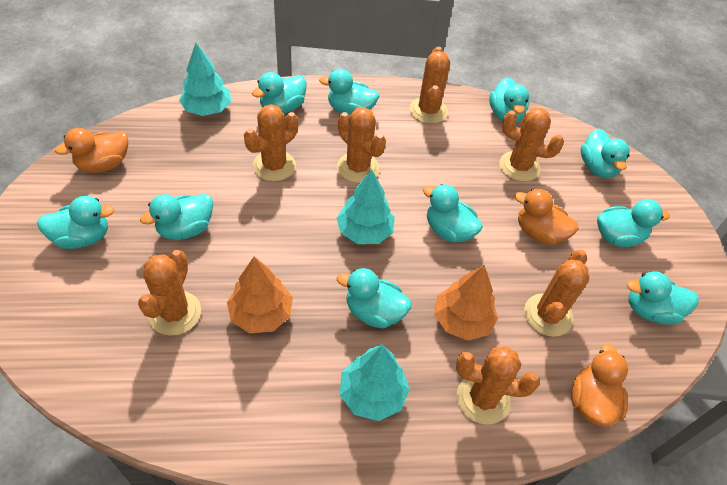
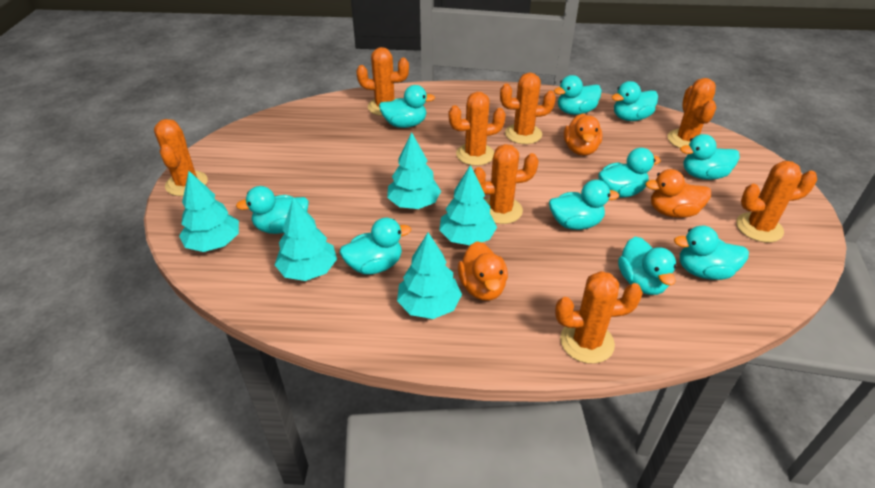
orange cactus: 7 -> 8
orange tree: 2 -> 0
turquoise tree: 3 -> 5

